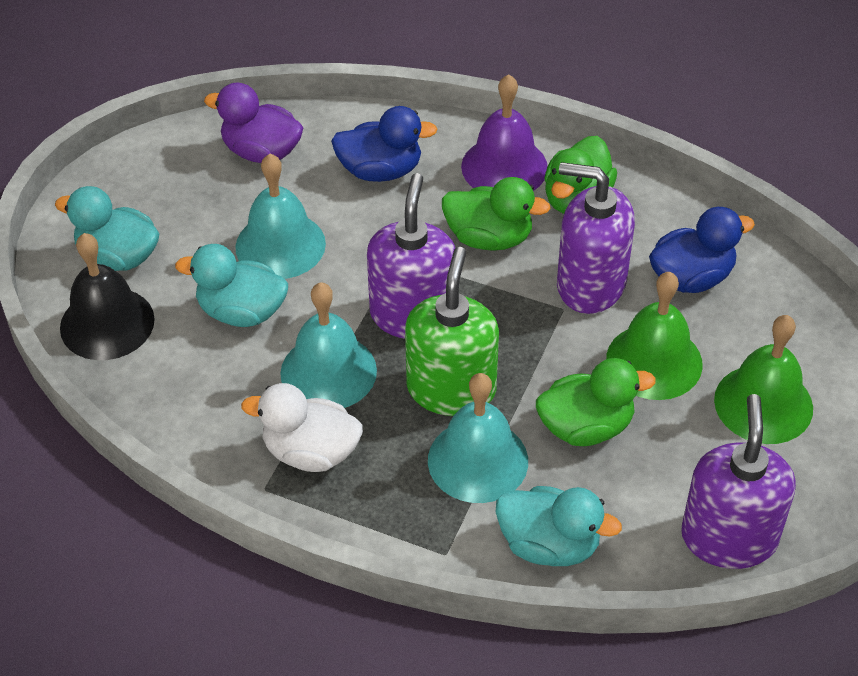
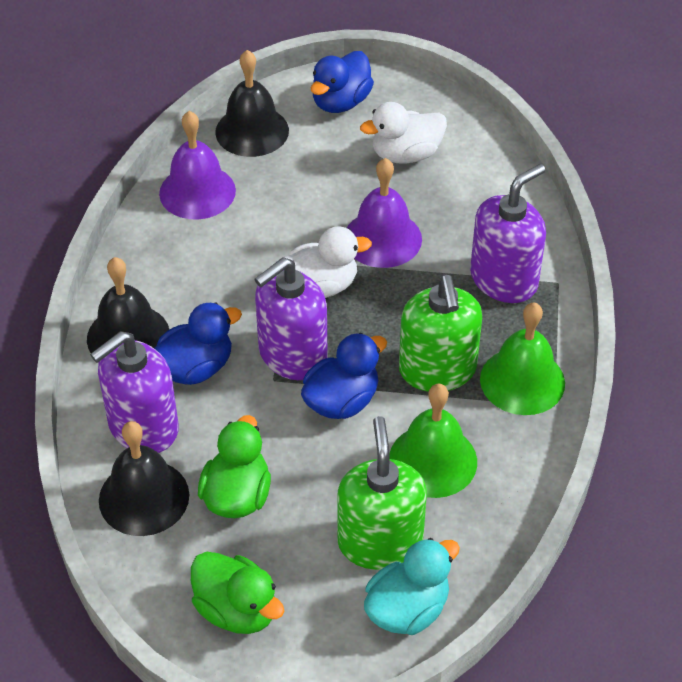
black bell: 1 -> 3
blue duck: 2 -> 3
green duck: 3 -> 2
green soap dispenser: 1 -> 2
purple bell: 1 -> 2
purple duck: 1 -> 0
turquoise bell: 3 -> 0
turquoise duck: 3 -> 1
white duck: 1 -> 2

